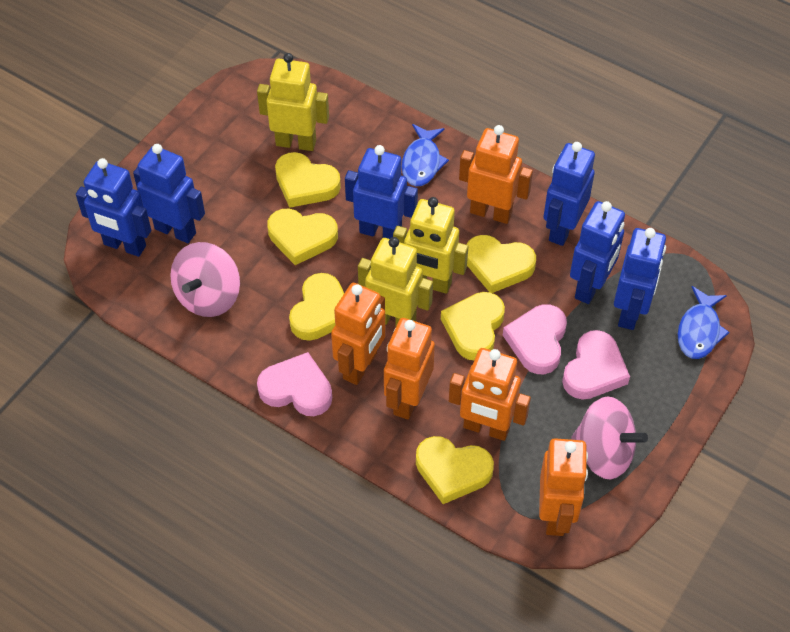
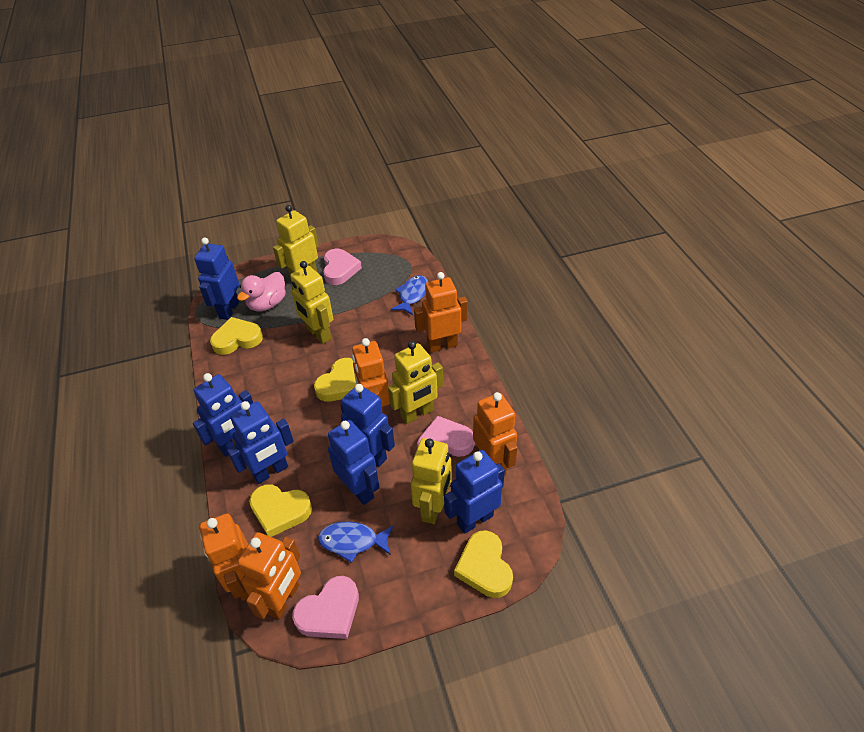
pink duck: 0 -> 1
pink spinning top: 2 -> 0
yellow heart: 6 -> 4
yellow robot: 3 -> 4

